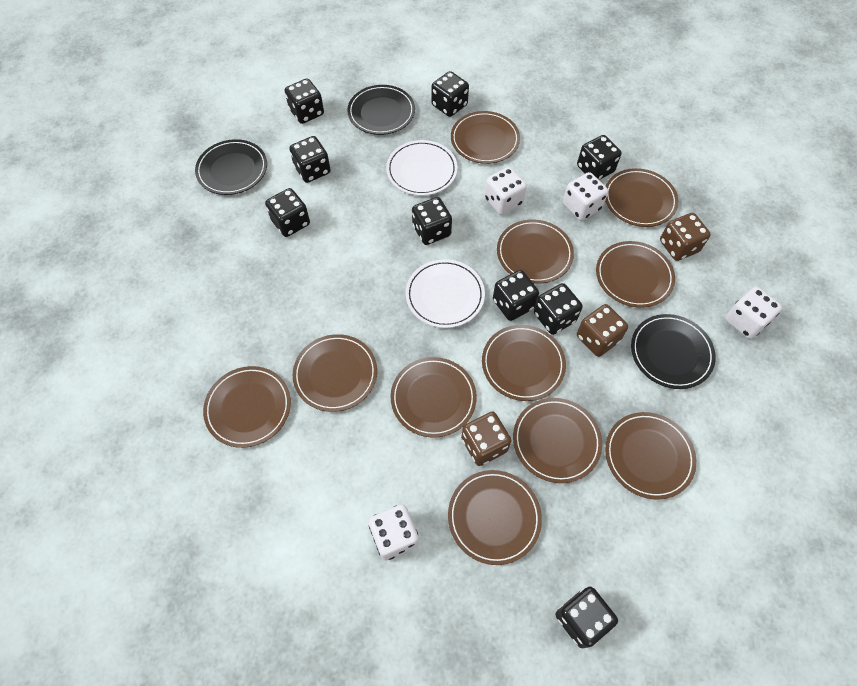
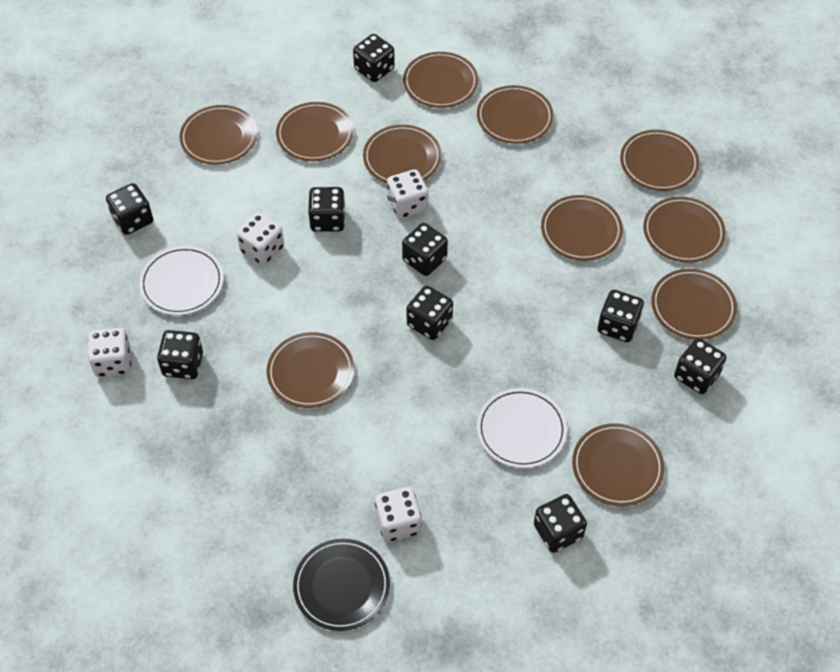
black plate: 3 -> 1
brown dice: 3 -> 0

